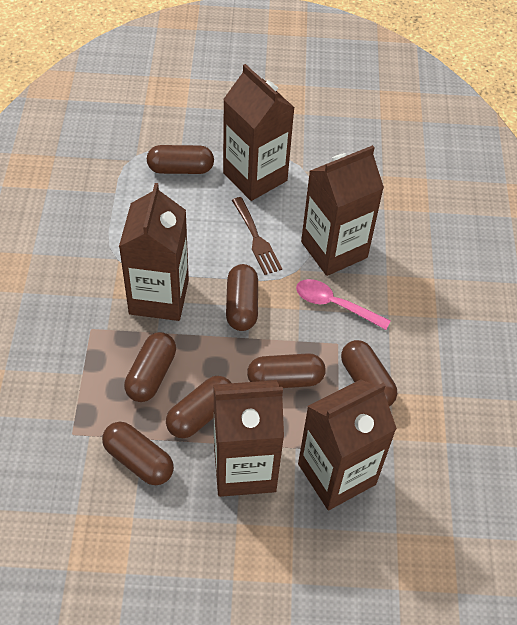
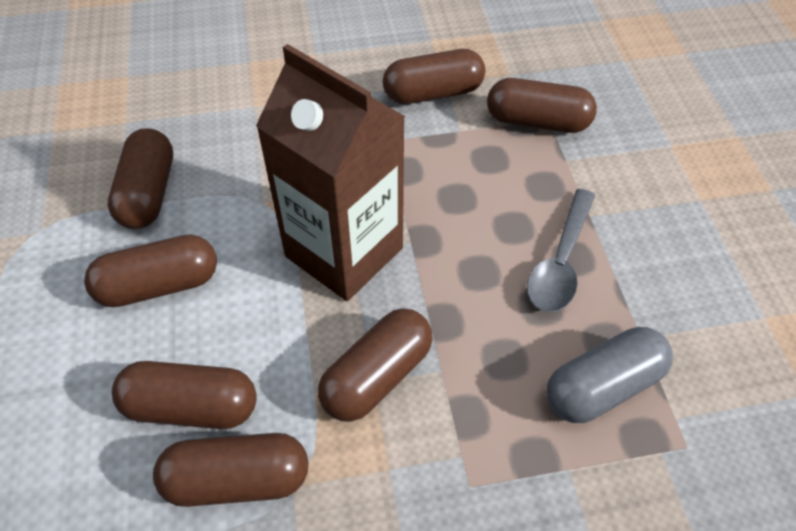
brown carton: 5 -> 1
brown fork: 1 -> 0
grey capsule: 0 -> 1
grey spoon: 0 -> 1
pink spoon: 1 -> 0

